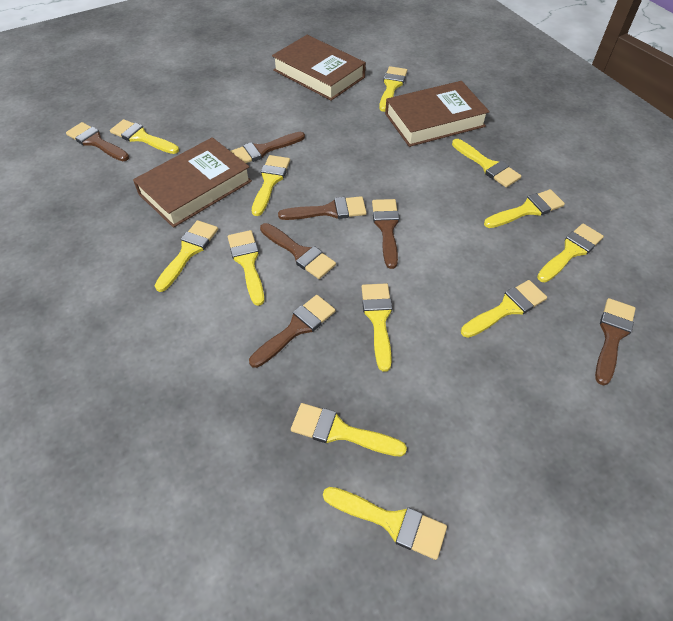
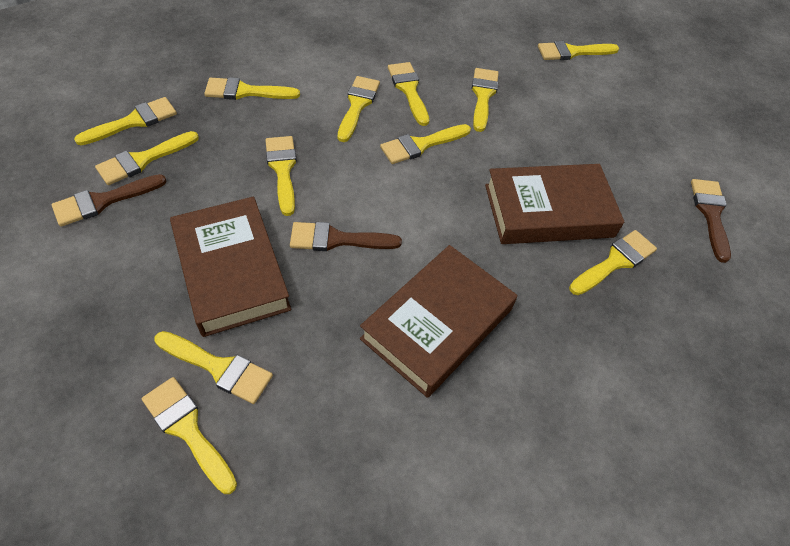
brown brush: 7 -> 3

